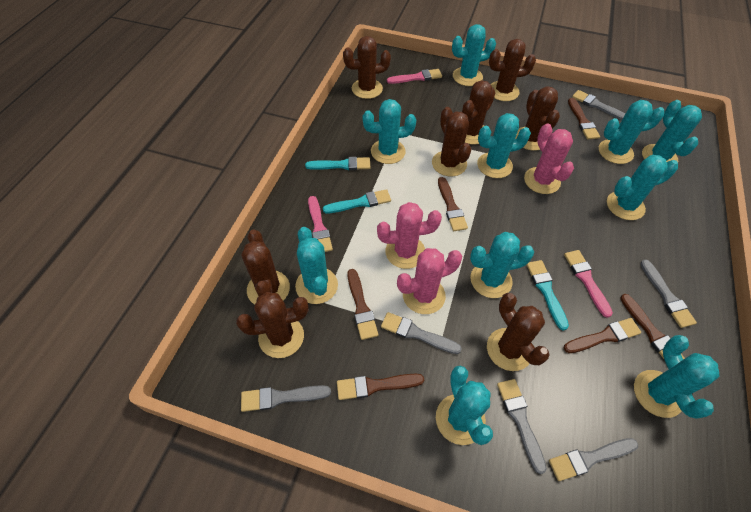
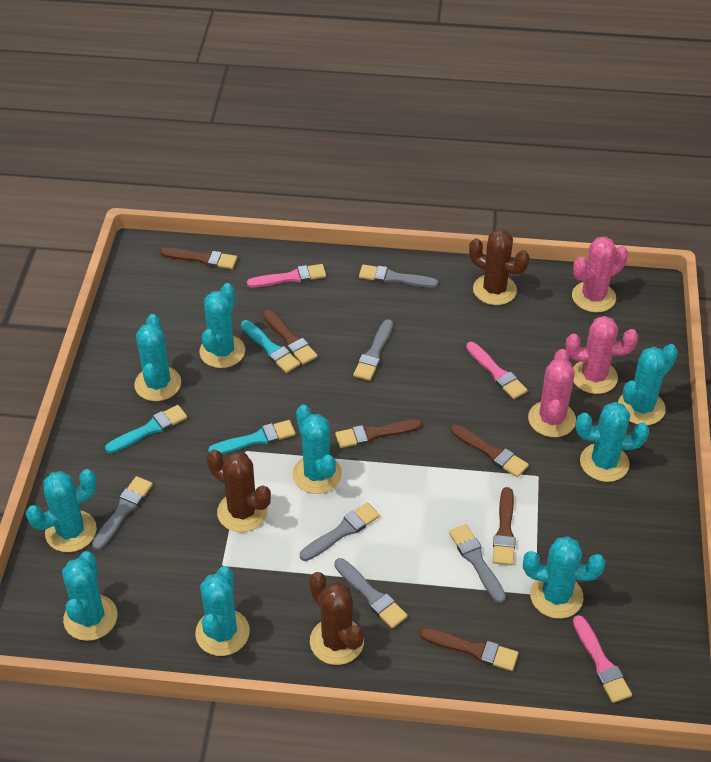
brown cactus: 8 -> 3
turquoise cactus: 10 -> 9

